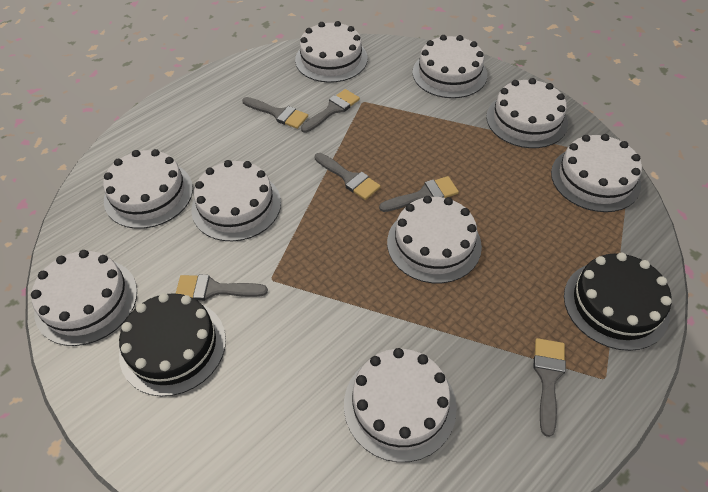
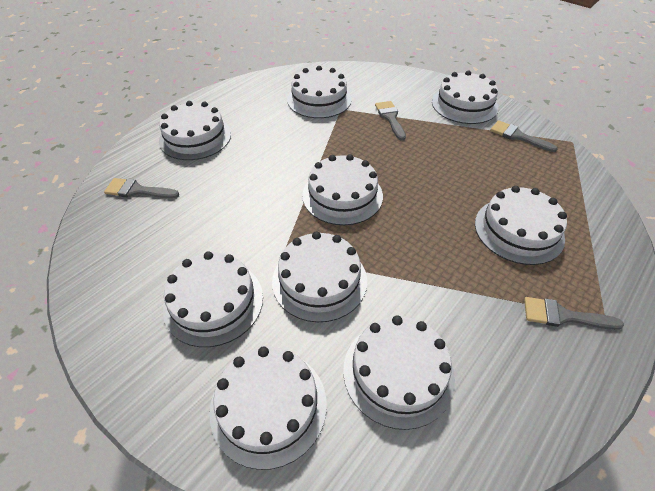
black cake: 2 -> 0
grey brush: 6 -> 4

